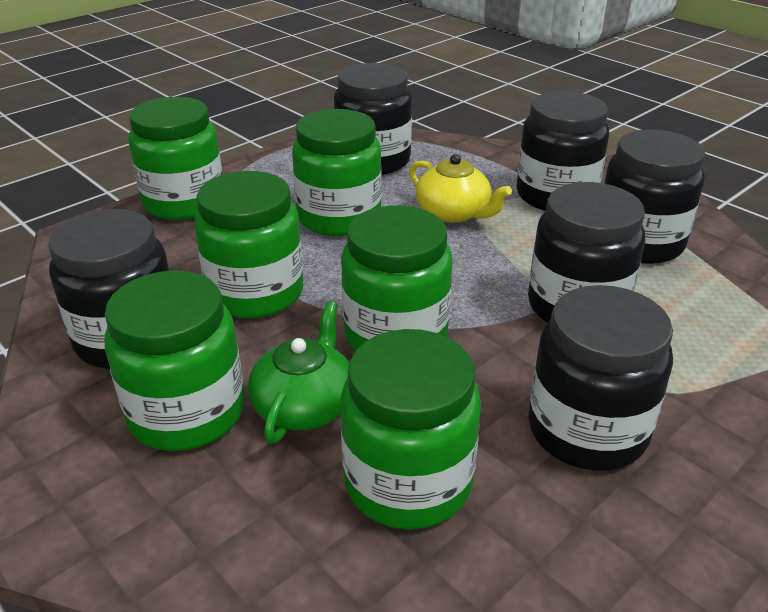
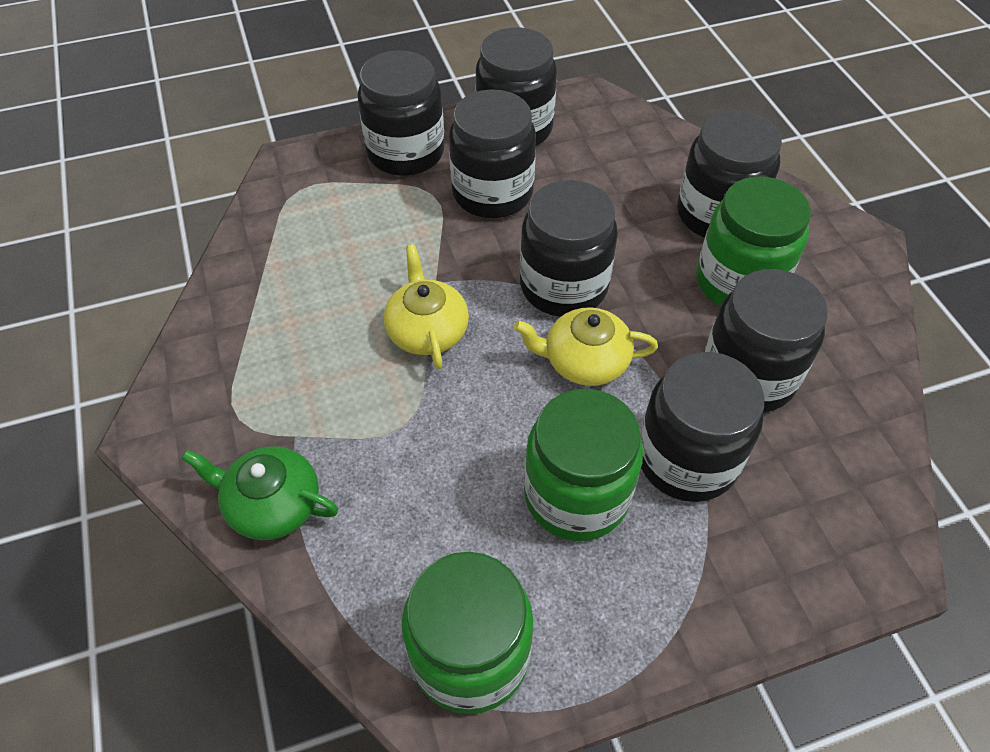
black jar: 6 -> 7
green jar: 6 -> 3
yellow teapot: 1 -> 2

